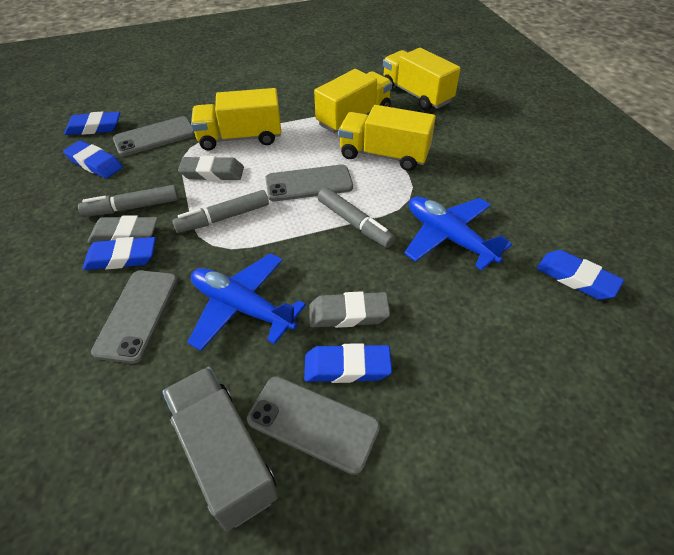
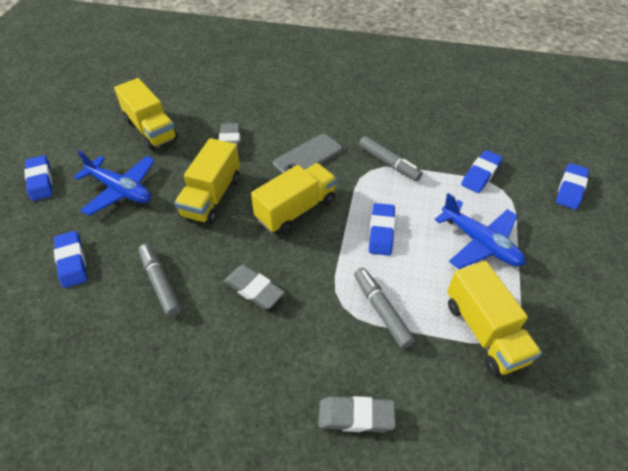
grey phone: 4 -> 1
grey truck: 1 -> 0

